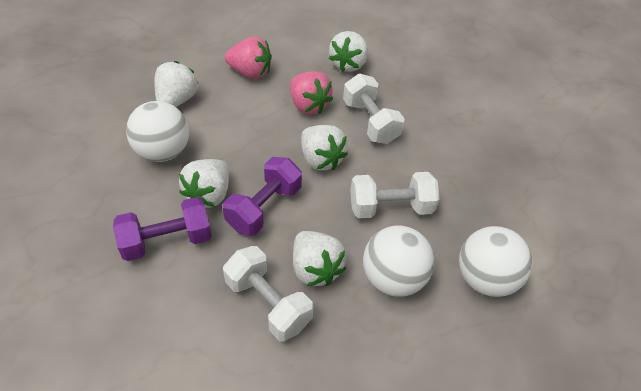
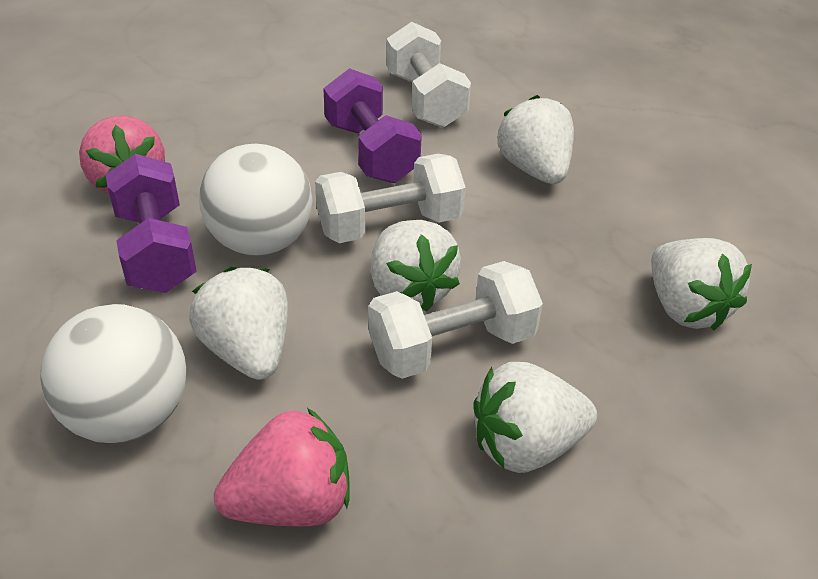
white ball: 3 -> 2

